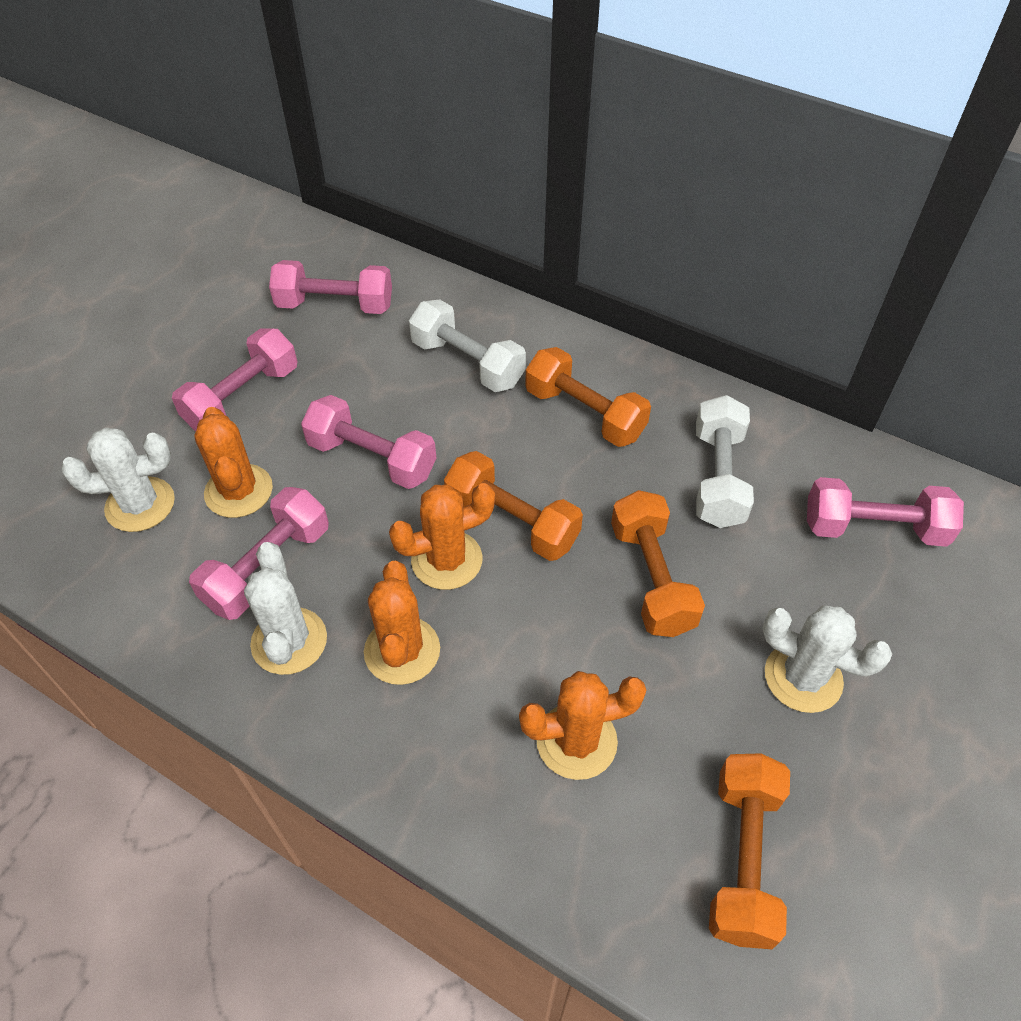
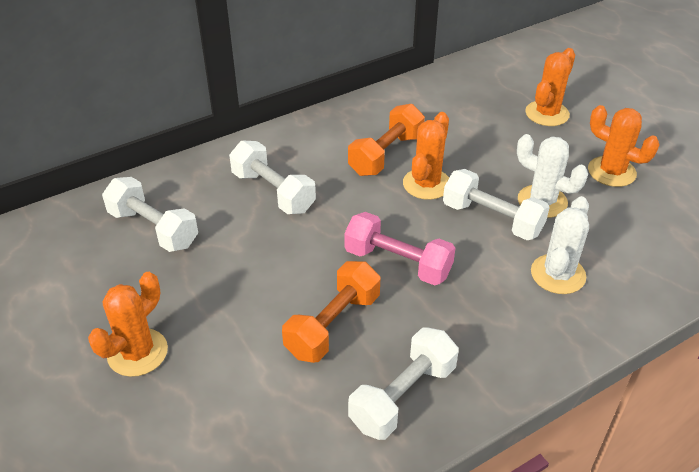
orange dumbbell: 4 -> 2
pink dumbbell: 5 -> 1
white cactus: 3 -> 2
white dumbbell: 2 -> 4

